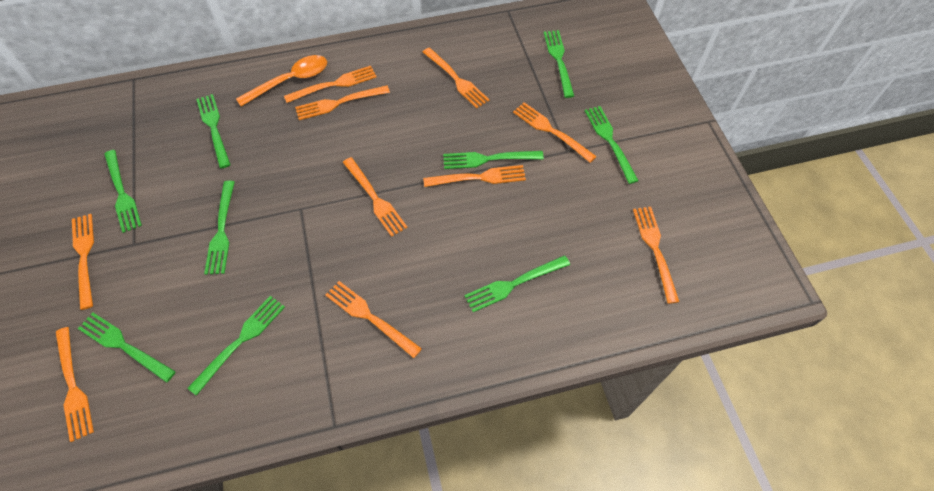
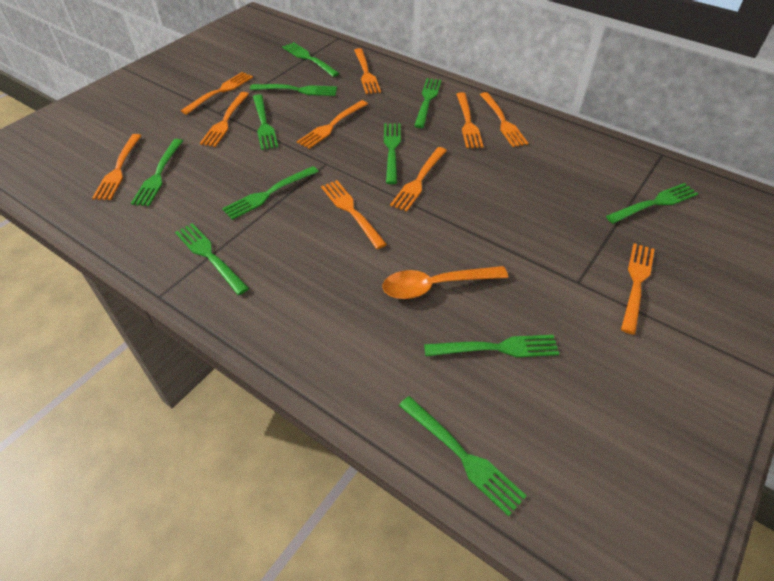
green fork: 9 -> 11

